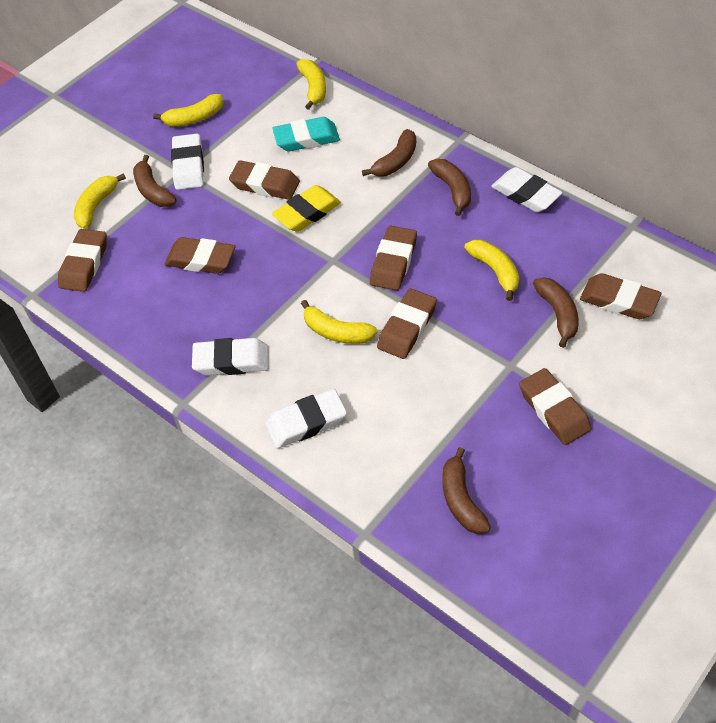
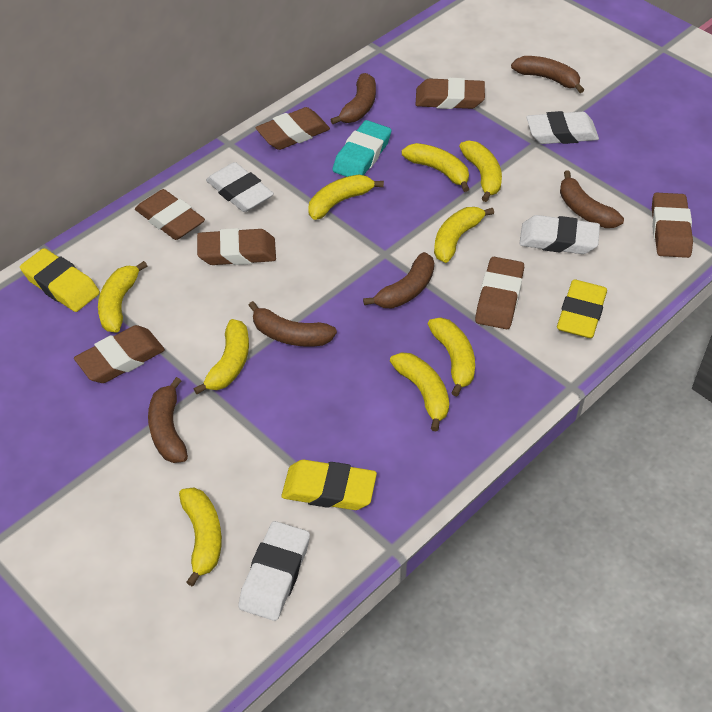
brown banana: 5 -> 6
yellow banana: 5 -> 9
yellow eraser: 1 -> 3

